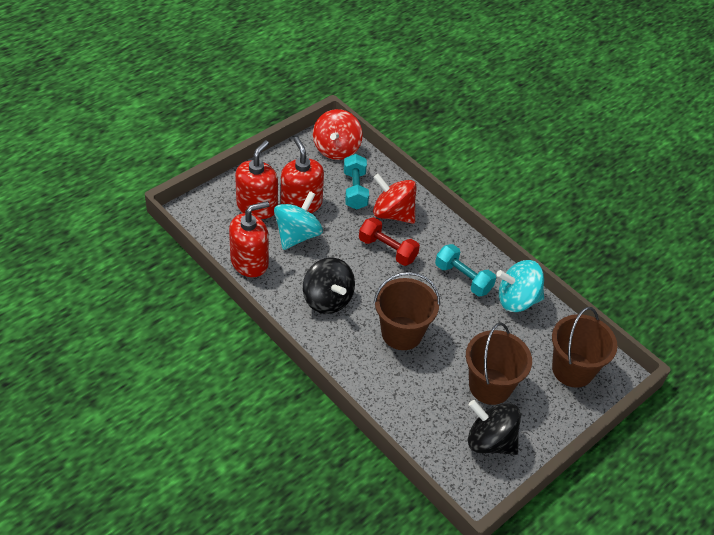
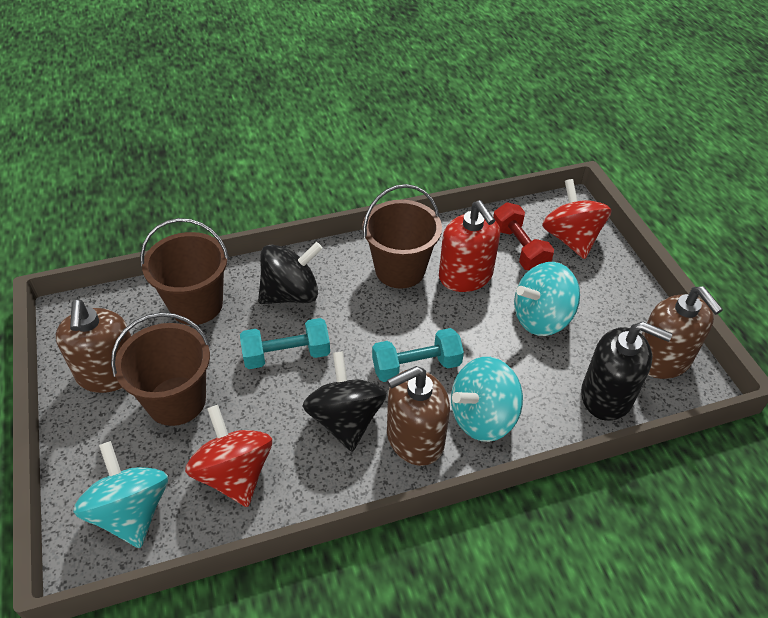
black soap dispenser: 0 -> 1
brown soap dispenser: 0 -> 3
red soap dispenser: 3 -> 1
turquoise spinning top: 2 -> 3

